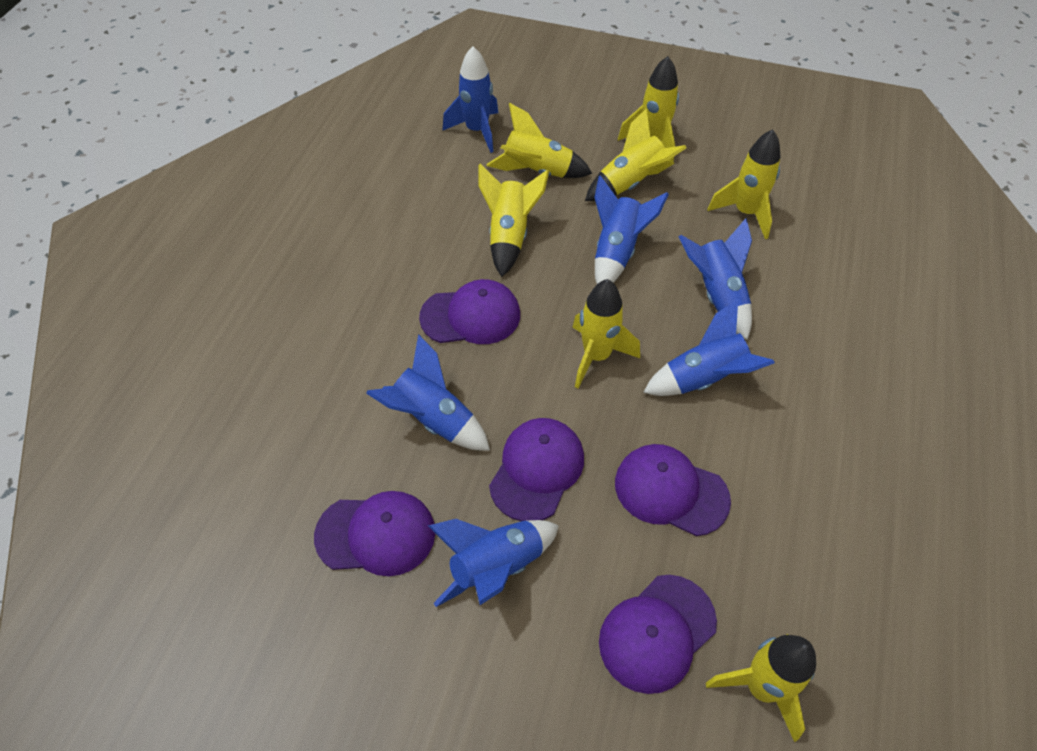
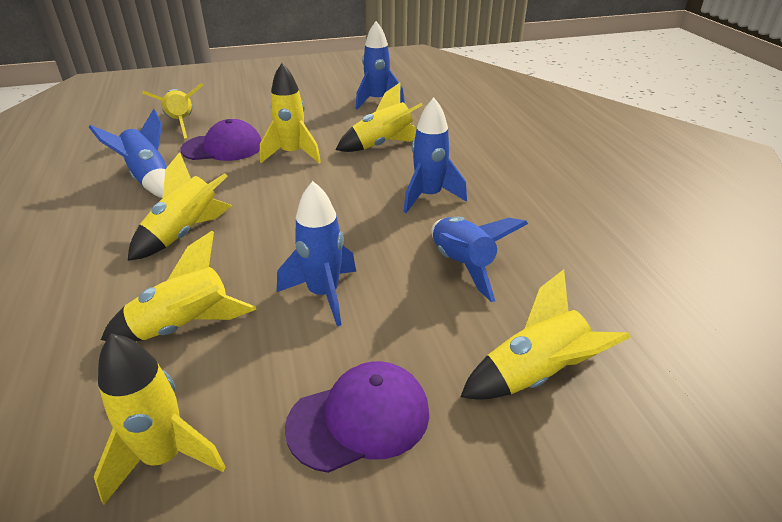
blue rocket: 6 -> 5
purple cap: 5 -> 2

